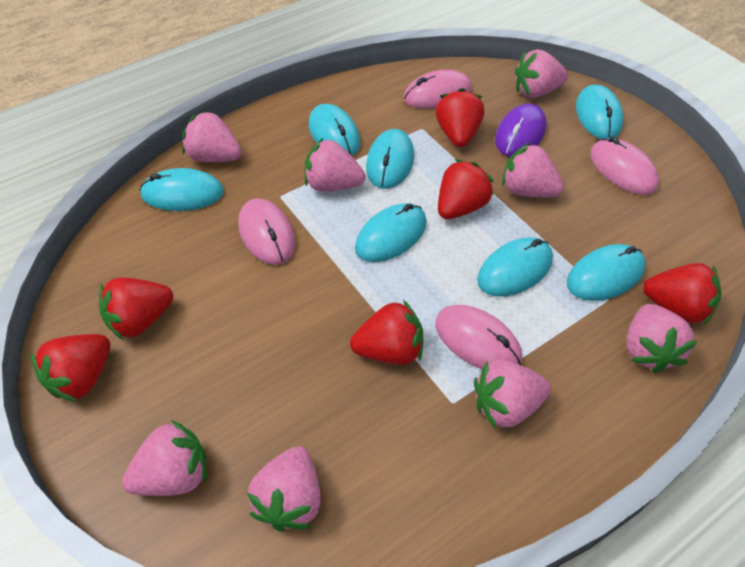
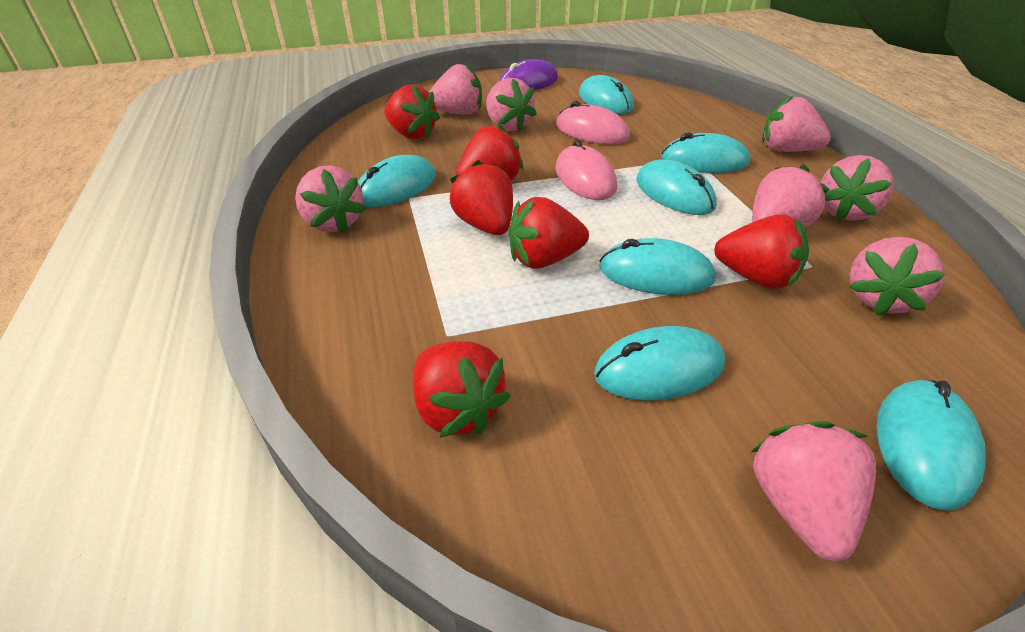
pink mouse: 4 -> 2

